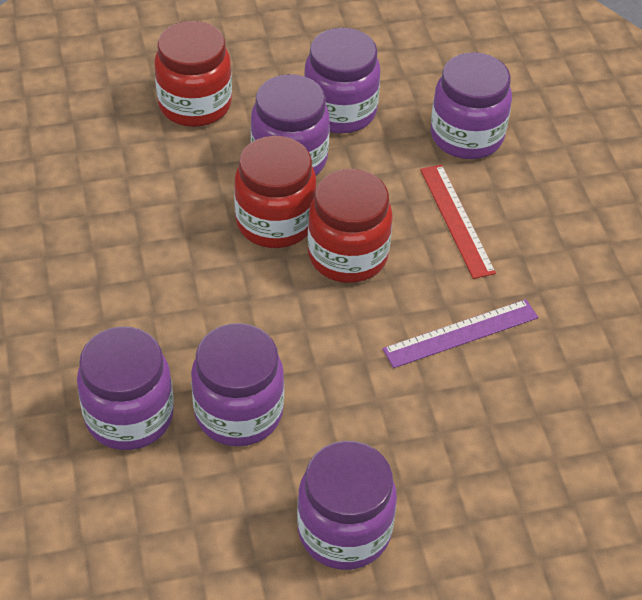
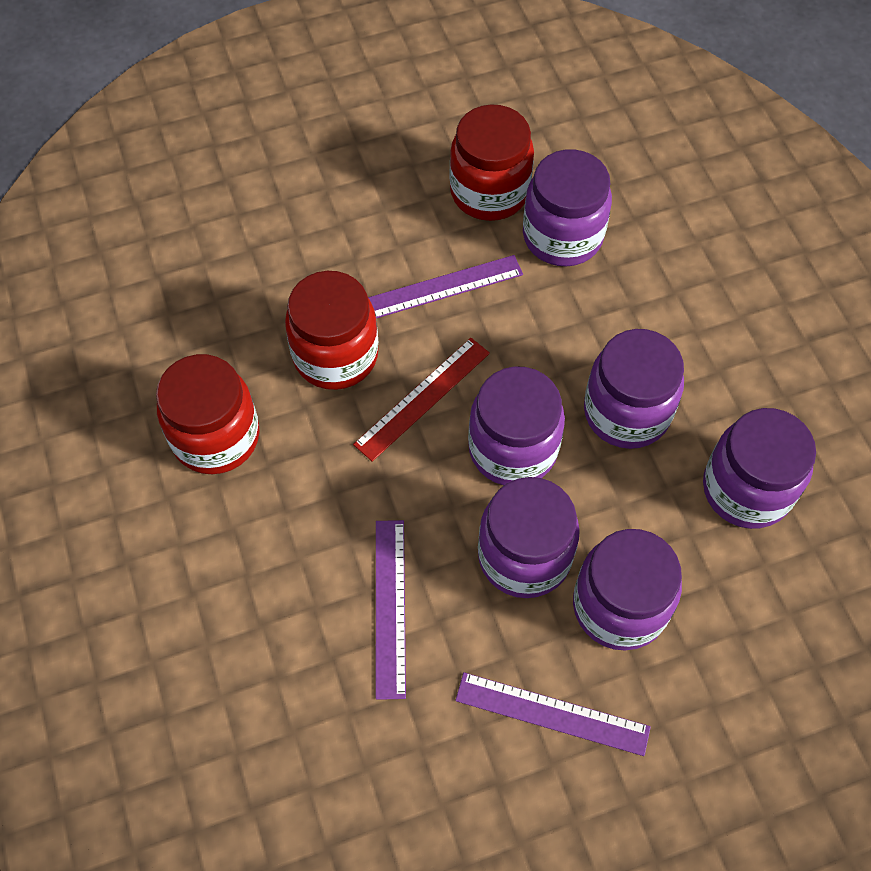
purple ruler: 1 -> 3

